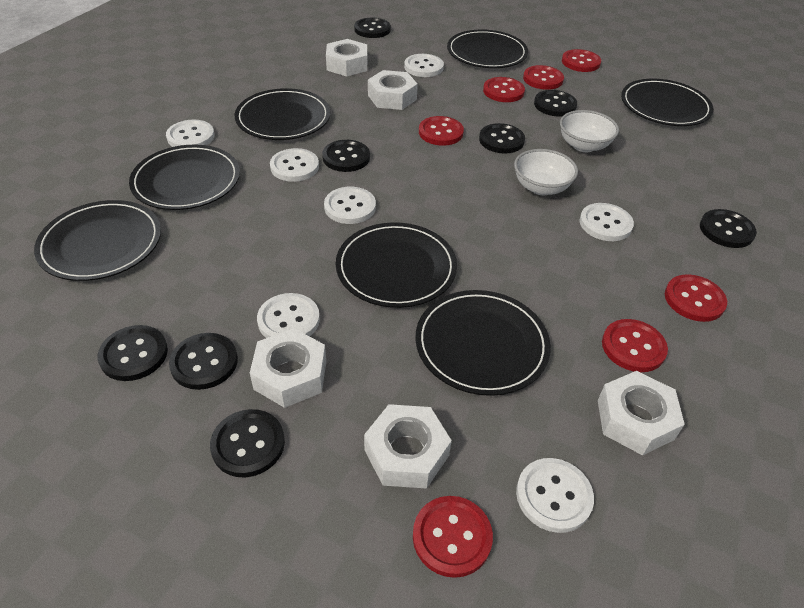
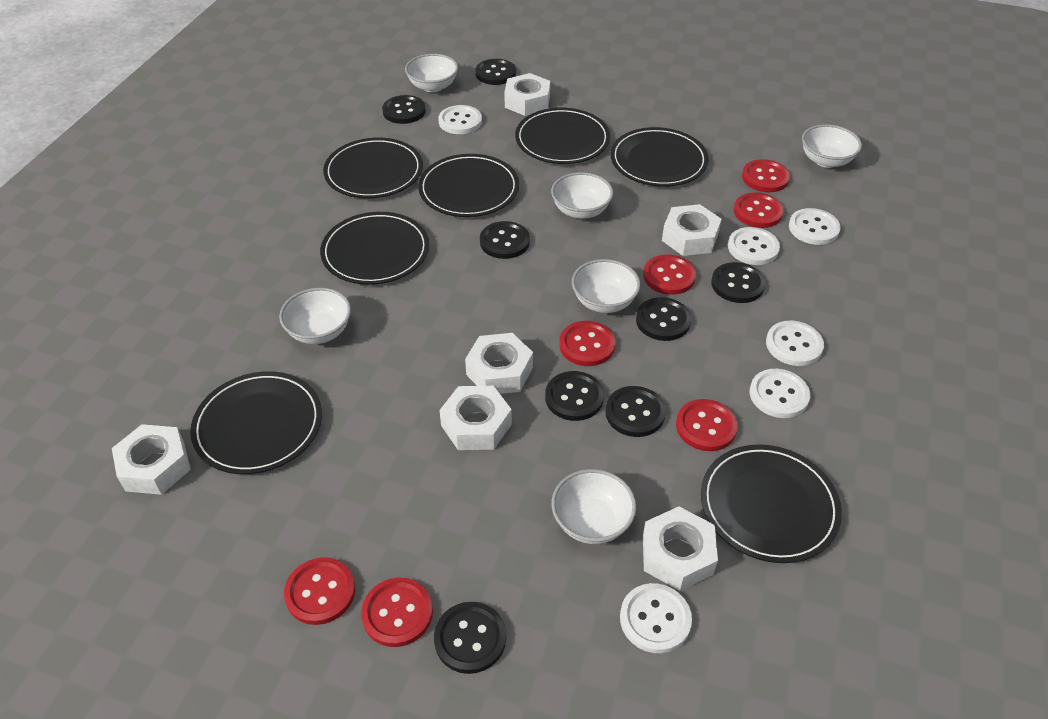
white bowl: 2 -> 6
white button: 7 -> 6
white nut: 5 -> 6

